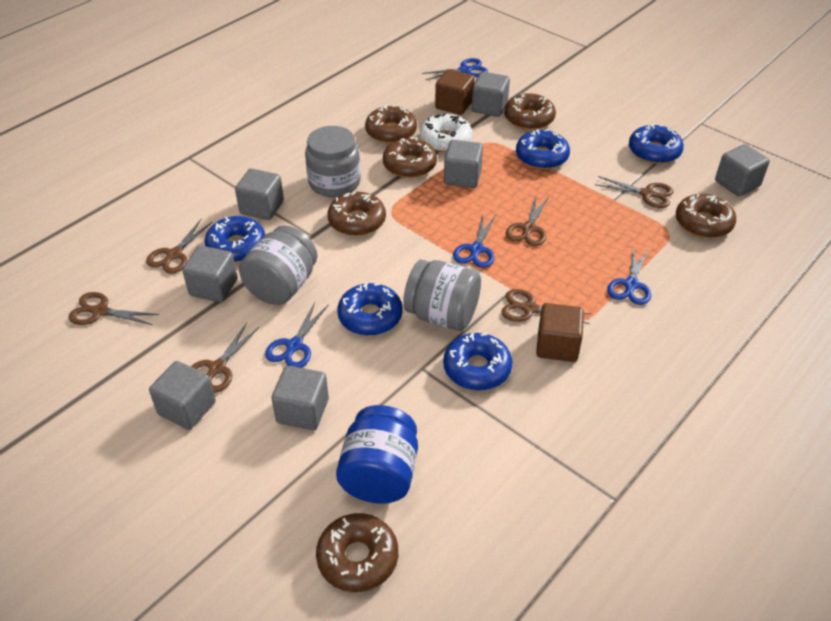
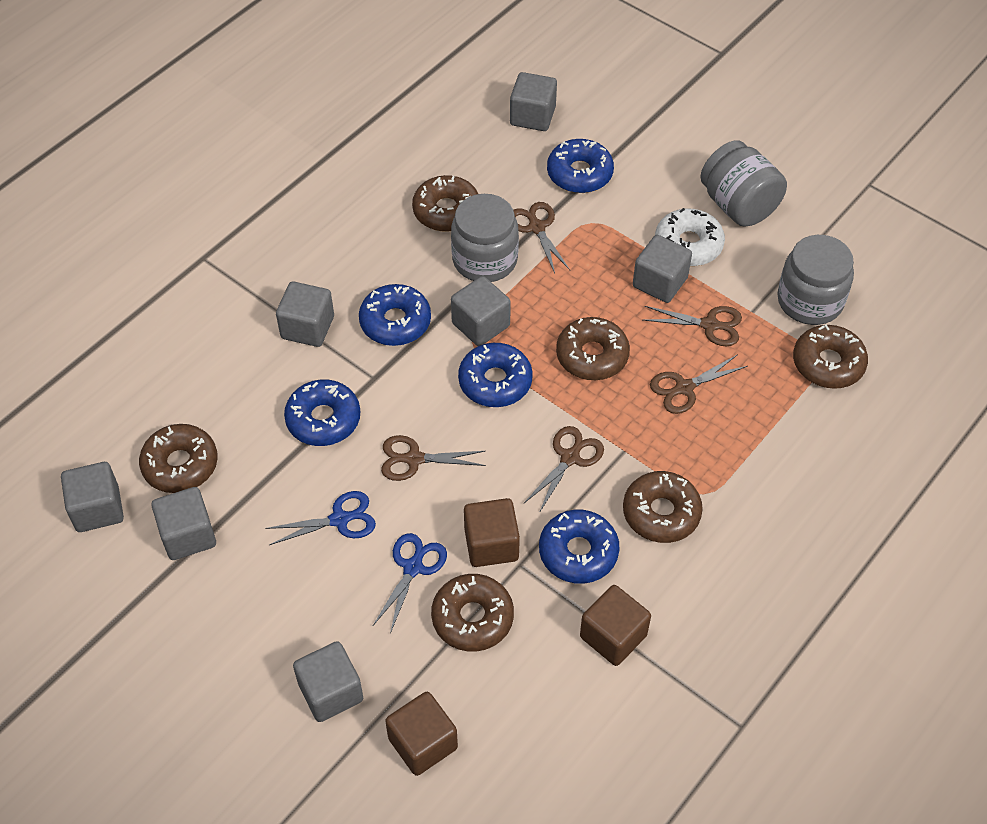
blue jar: 1 -> 0
blue scissors: 4 -> 2
brown cube: 2 -> 3
brown scissors: 6 -> 5

